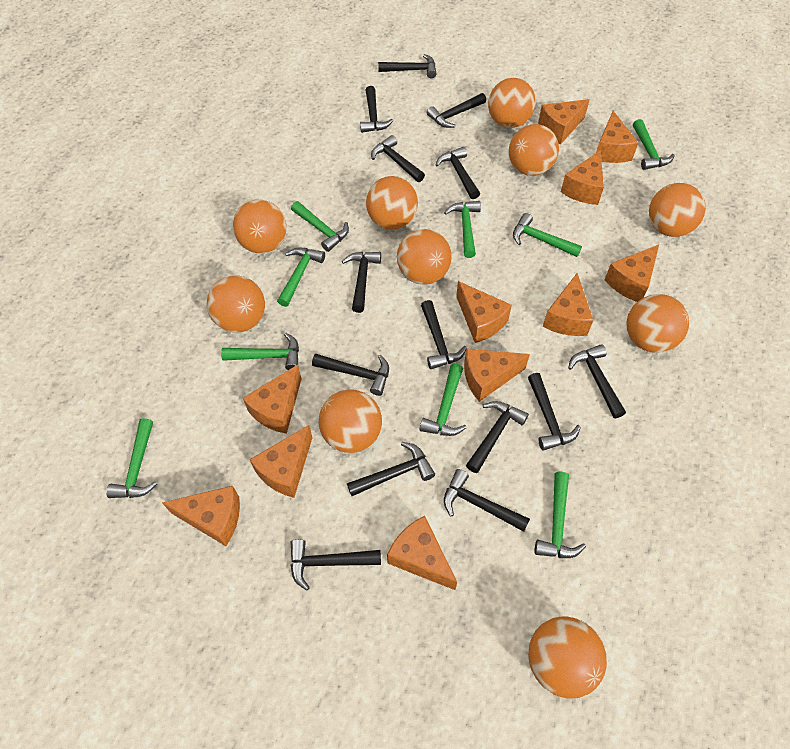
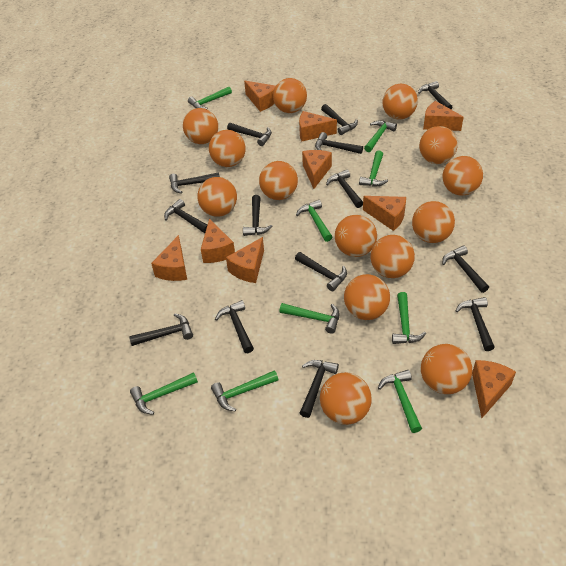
orange ball: 10 -> 14
orange cheese: 11 -> 9

